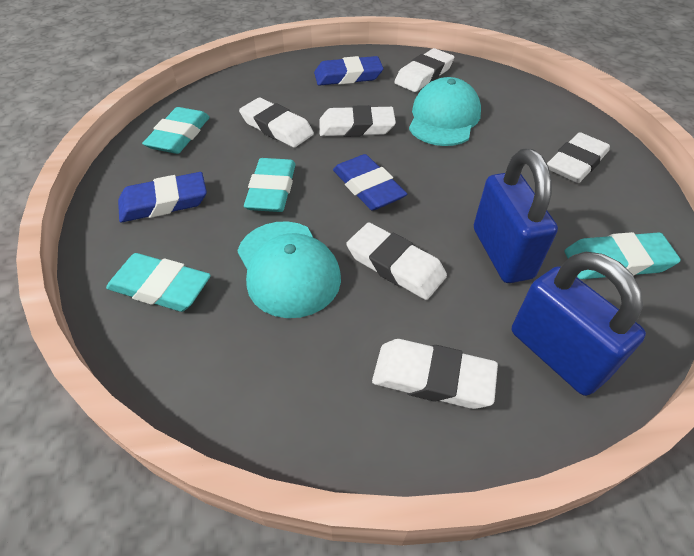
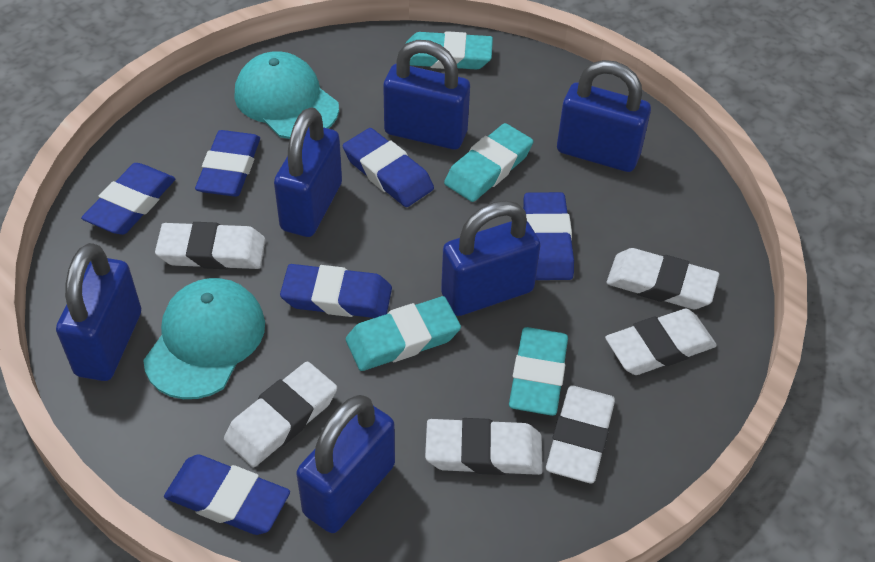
blue eraser: 3 -> 6
blue padlock: 2 -> 6

